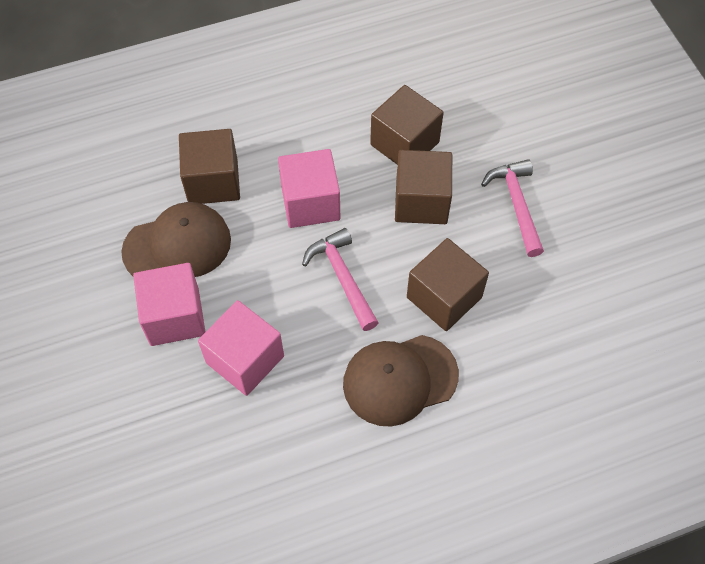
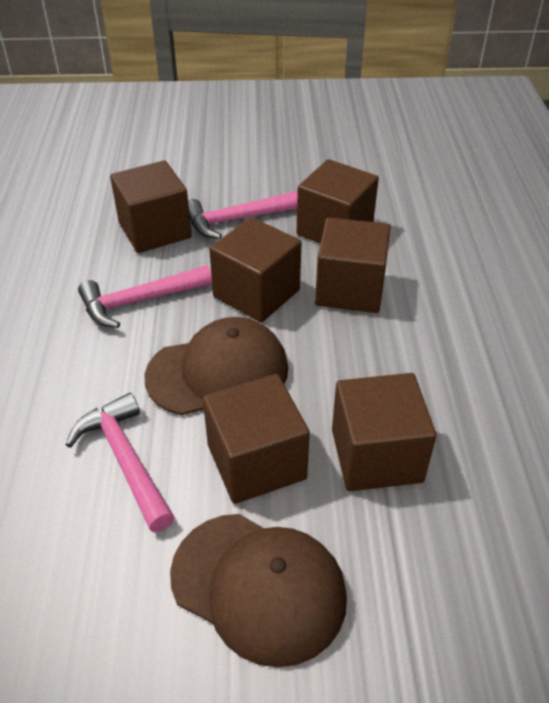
brown cube: 4 -> 6
pink cube: 3 -> 0
pink hammer: 2 -> 3

